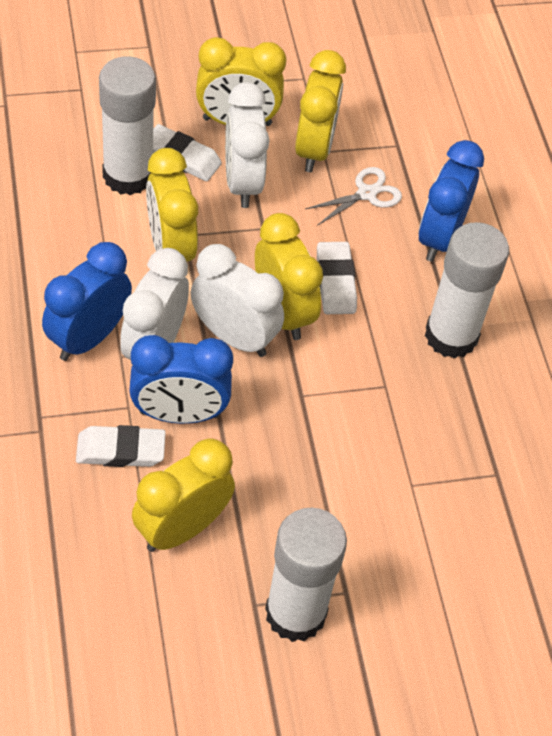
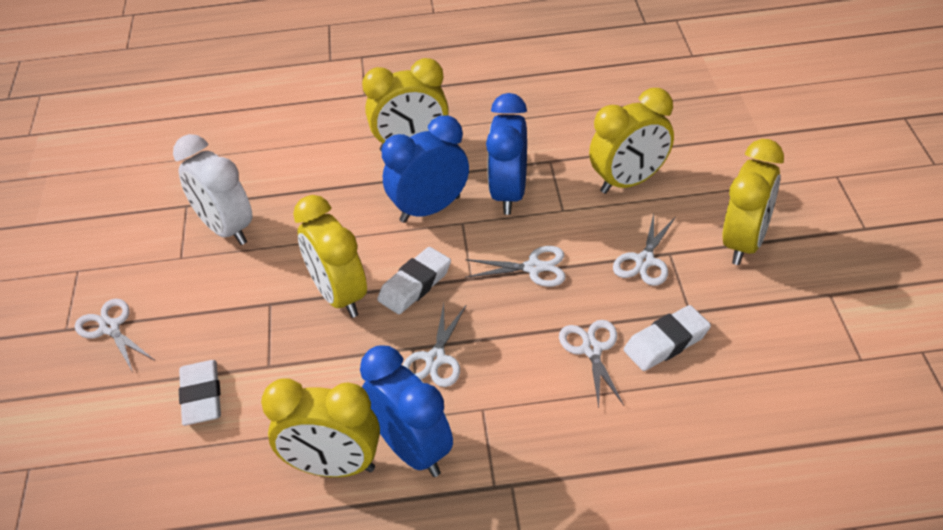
white clock: 3 -> 1
white glue stick: 3 -> 0
white scissors: 1 -> 5

